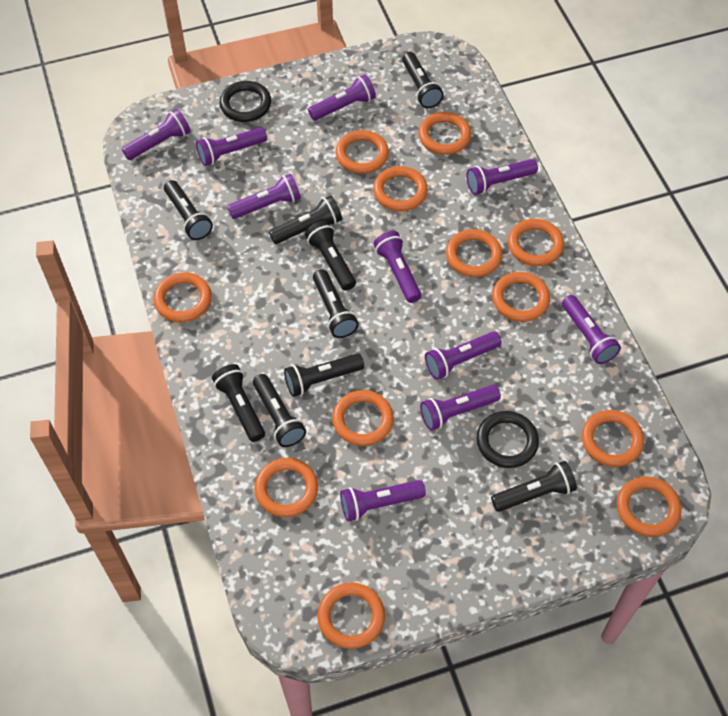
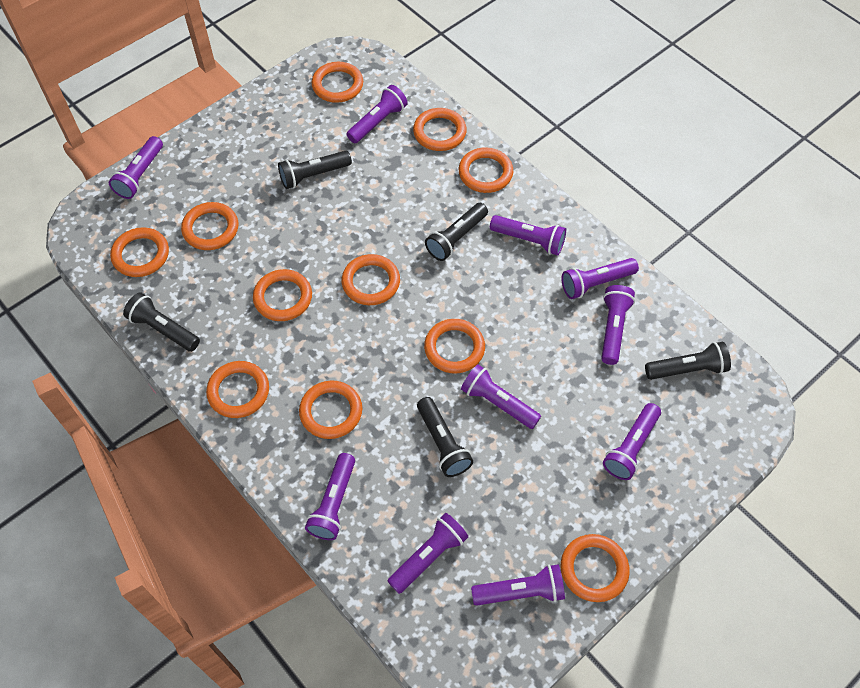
black flashlight: 9 -> 5
black ring: 2 -> 0
orange ring: 12 -> 11

